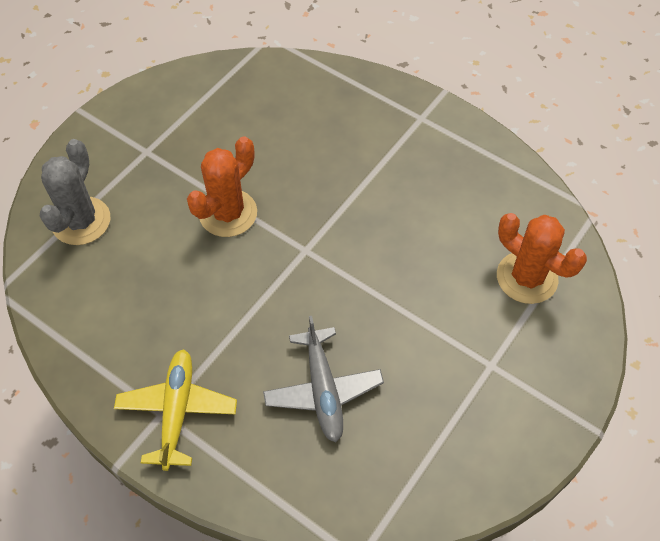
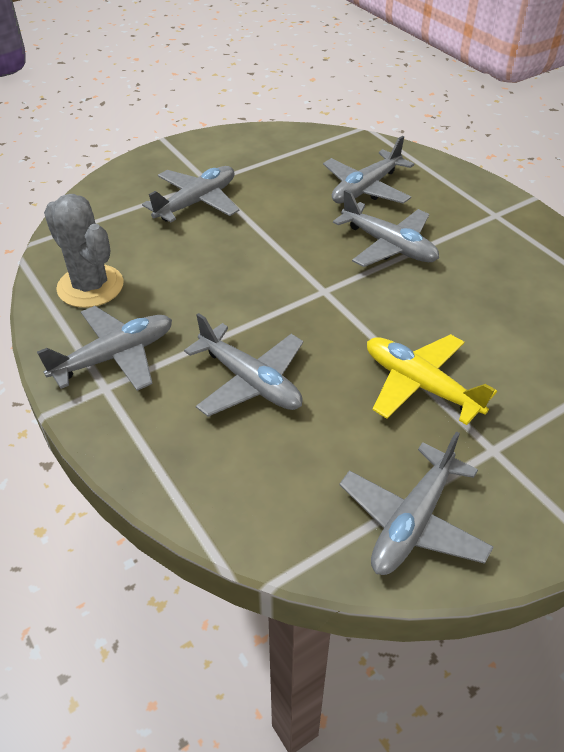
grey plane: 1 -> 6
orange cactus: 2 -> 0

